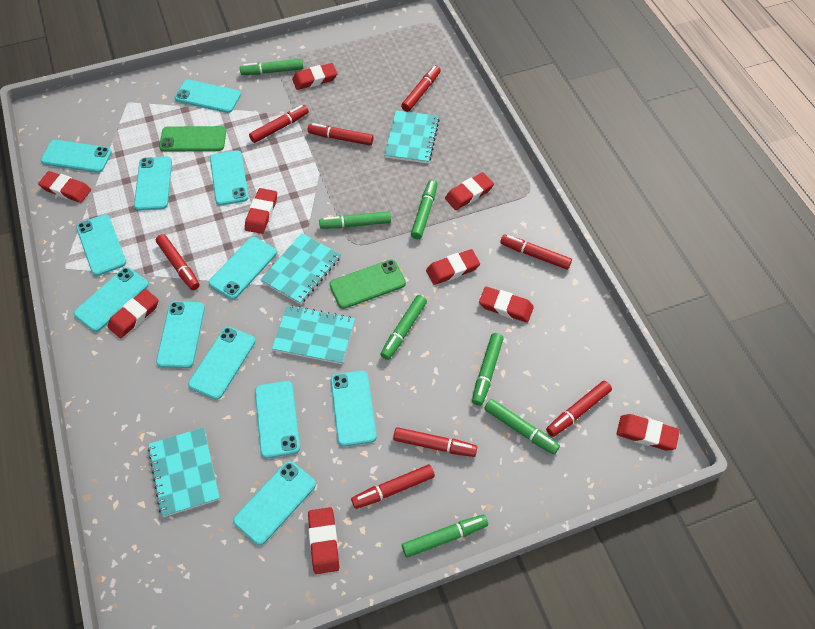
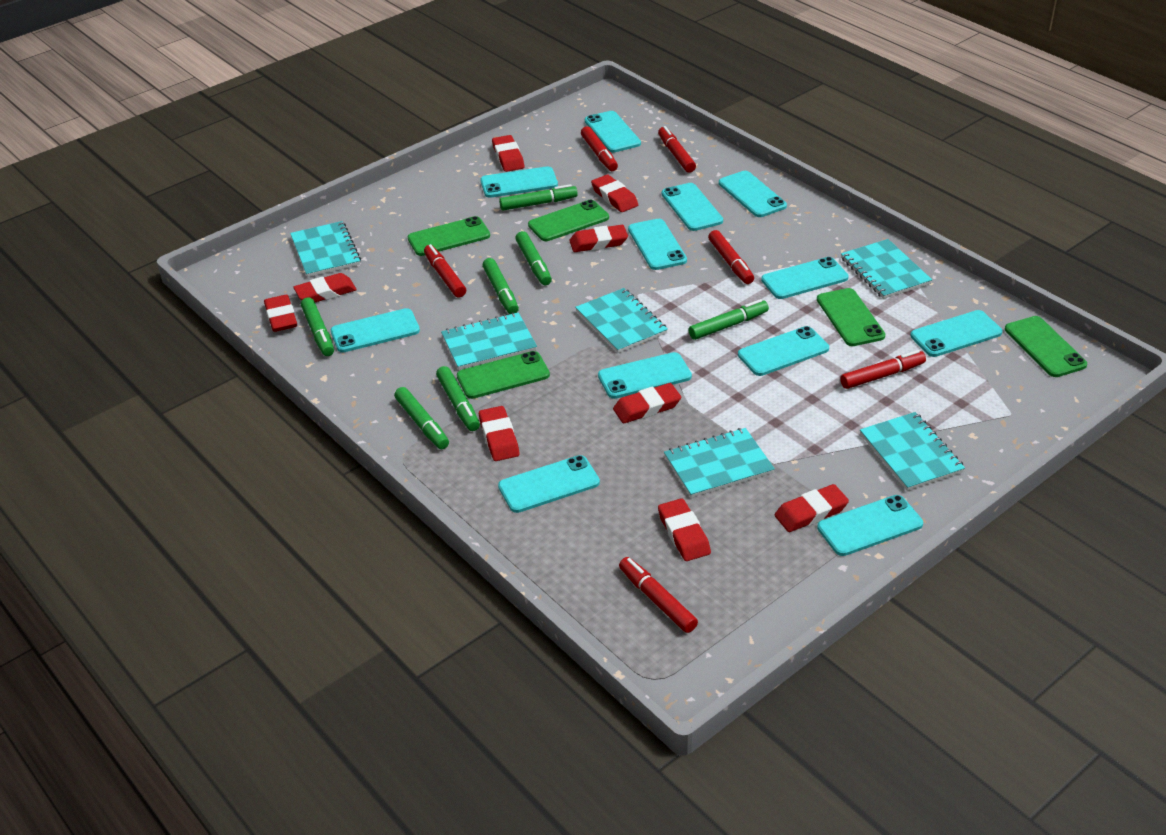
green phone: 2 -> 5
red marker: 8 -> 6
turquoise notebook: 4 -> 6

